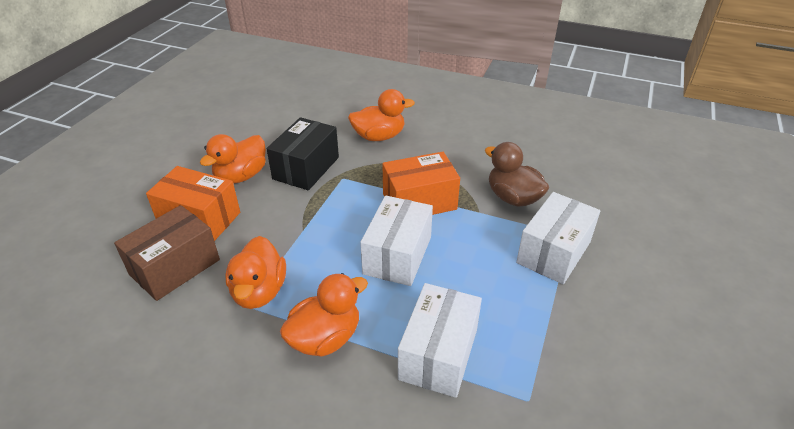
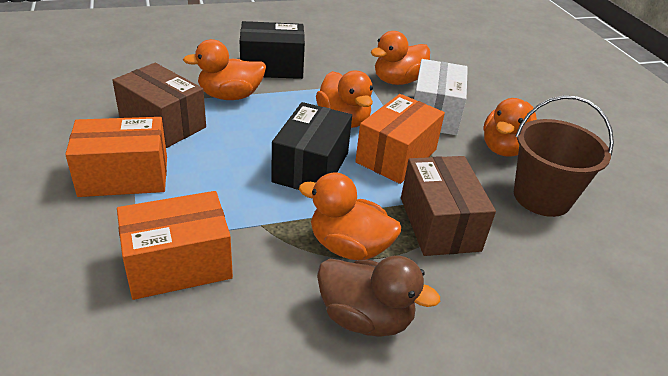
black box: 1 -> 2
brown box: 1 -> 2
brown bucket: 0 -> 1
orange box: 2 -> 3
orange duck: 4 -> 5
white box: 3 -> 1

